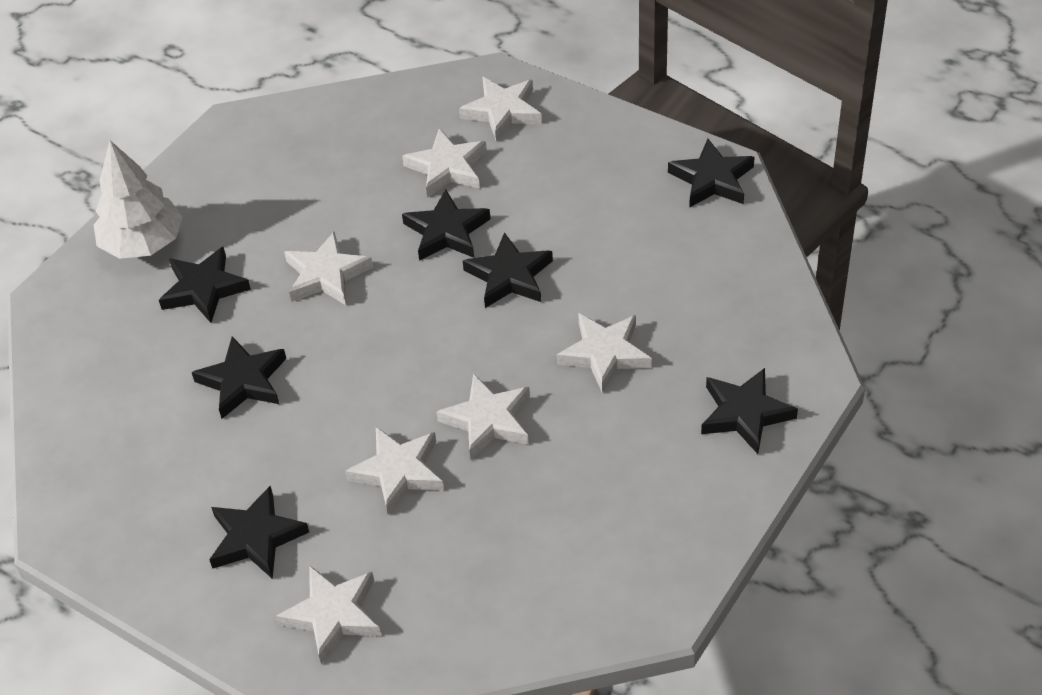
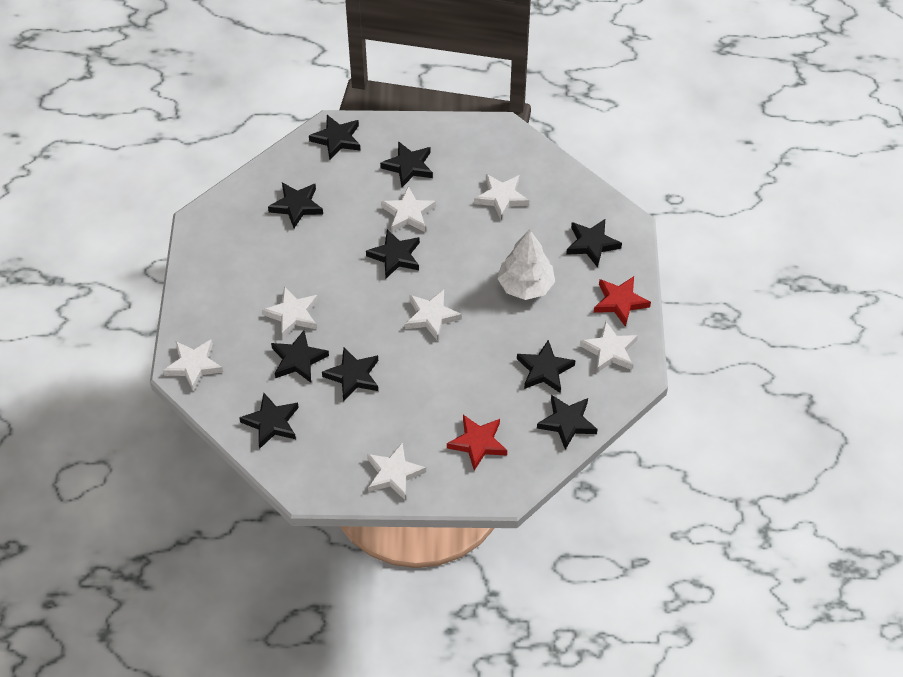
black star: 7 -> 10
red star: 0 -> 2

